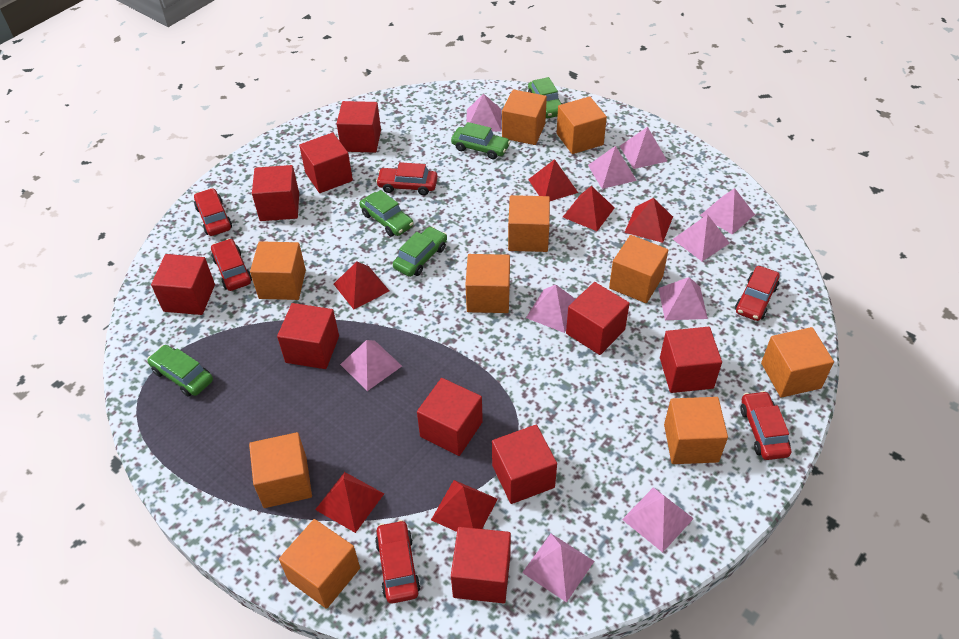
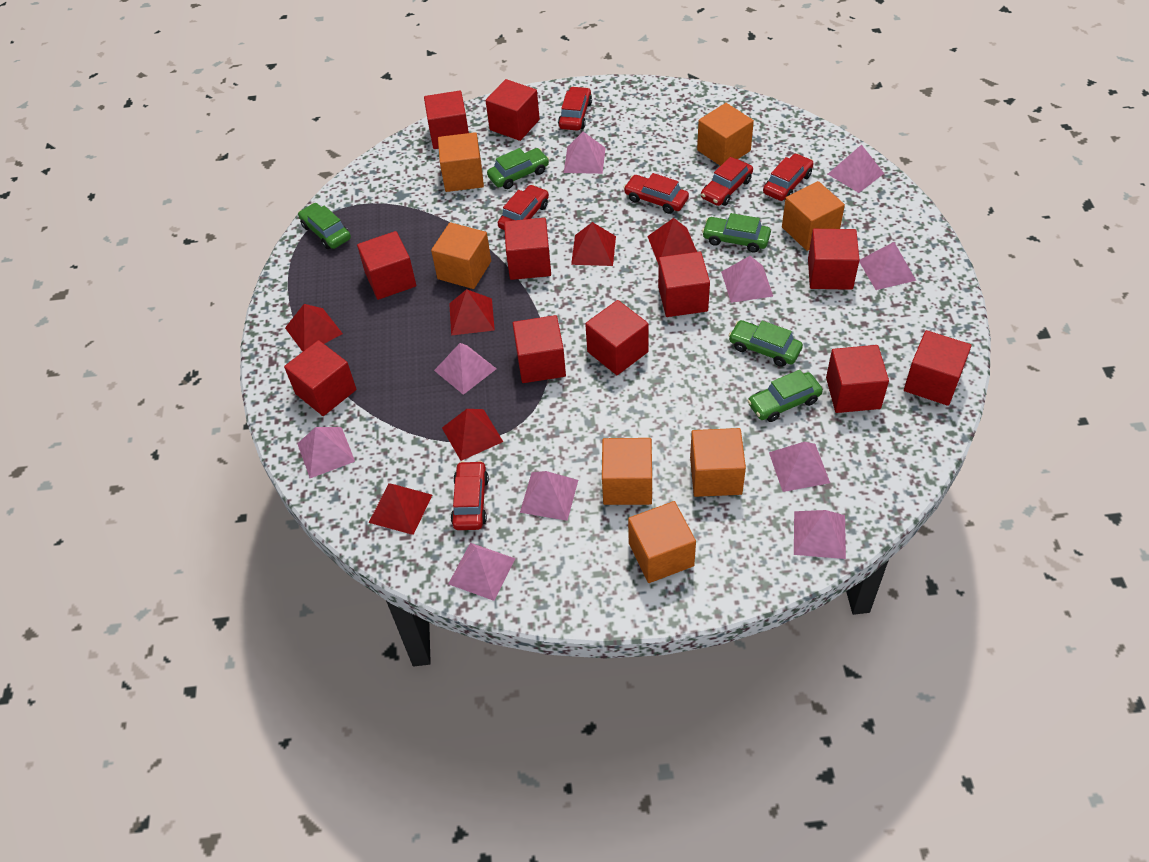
orange cube: 10 -> 7
red cube: 10 -> 11

